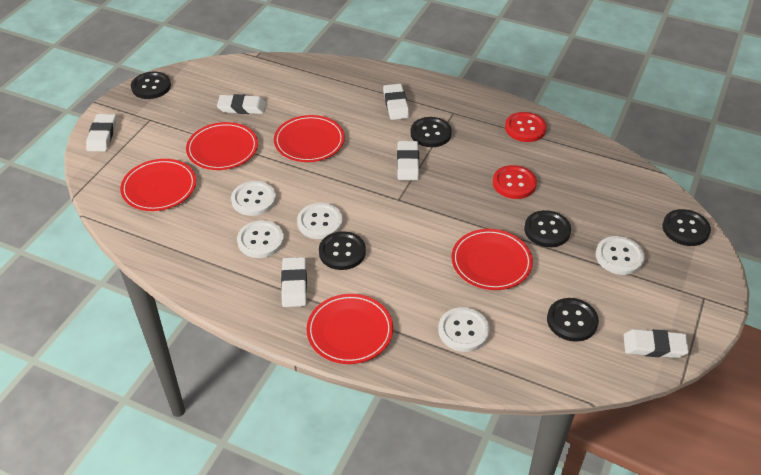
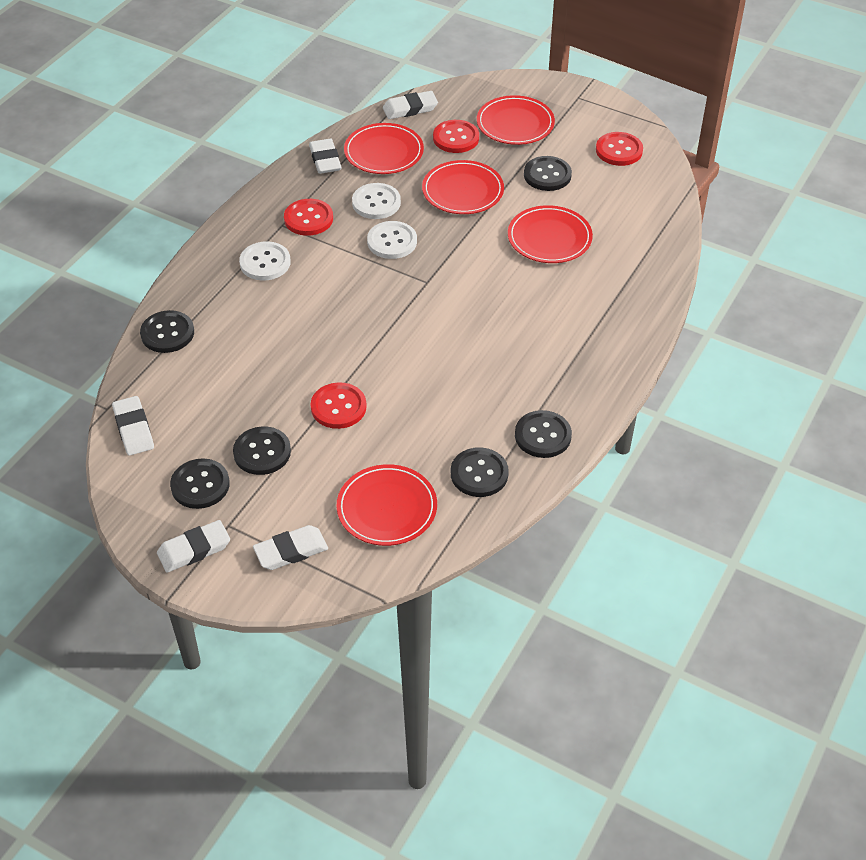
red button: 2 -> 4
white button: 5 -> 3
white eraser: 6 -> 5

